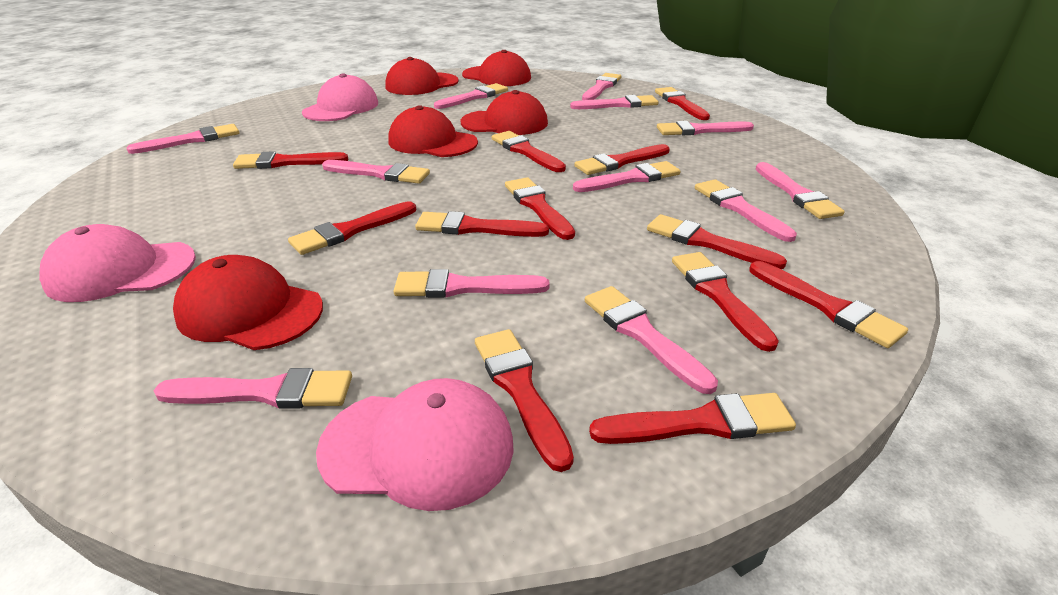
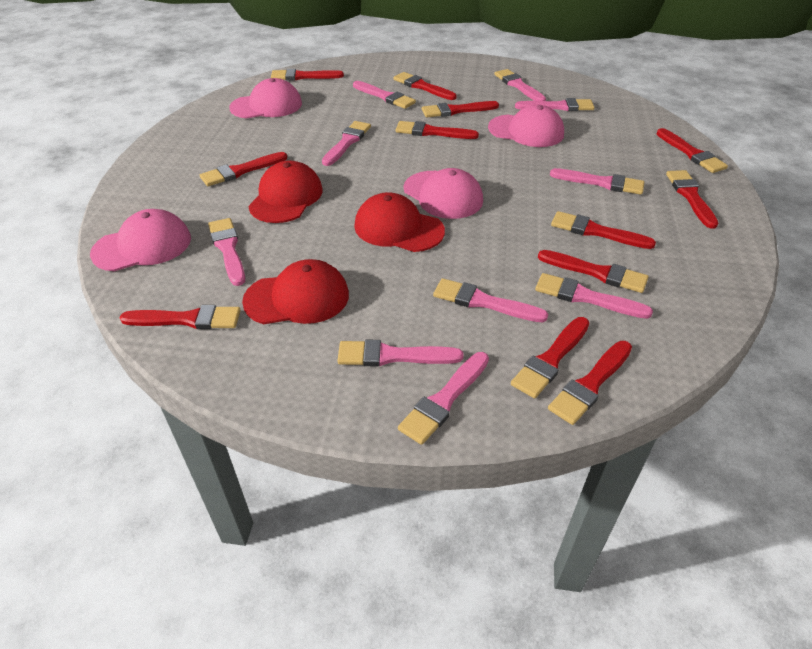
pink brush: 12 -> 10
pink cap: 3 -> 4
red cap: 5 -> 3

